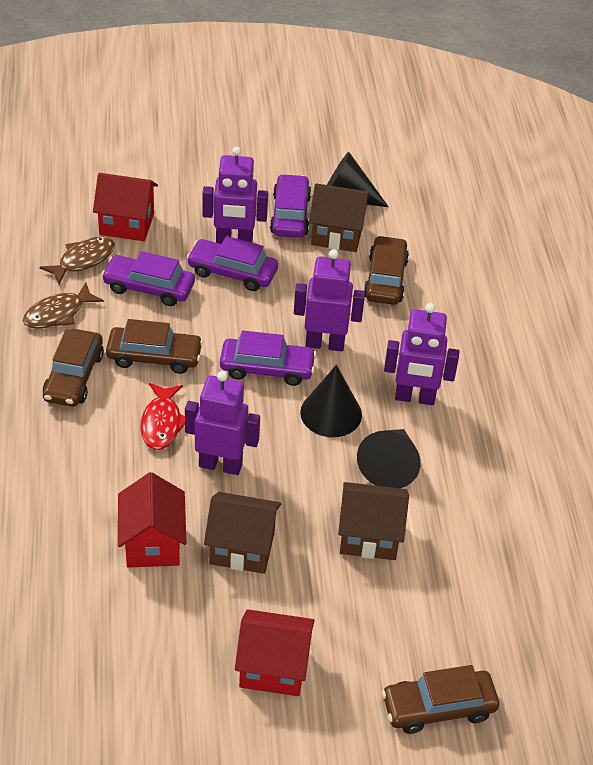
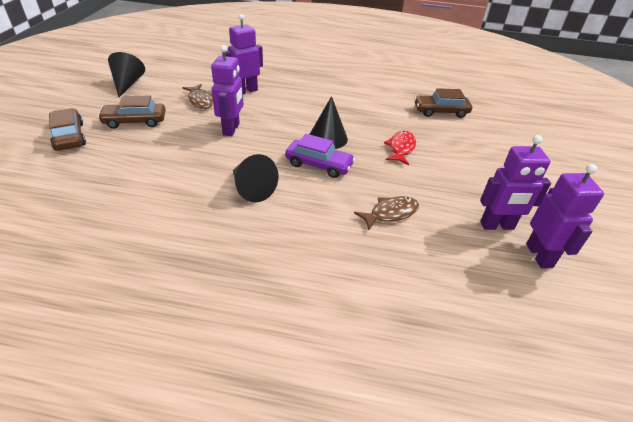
brown car: 4 -> 3
brown house: 3 -> 0
purple car: 4 -> 1
red house: 3 -> 0

